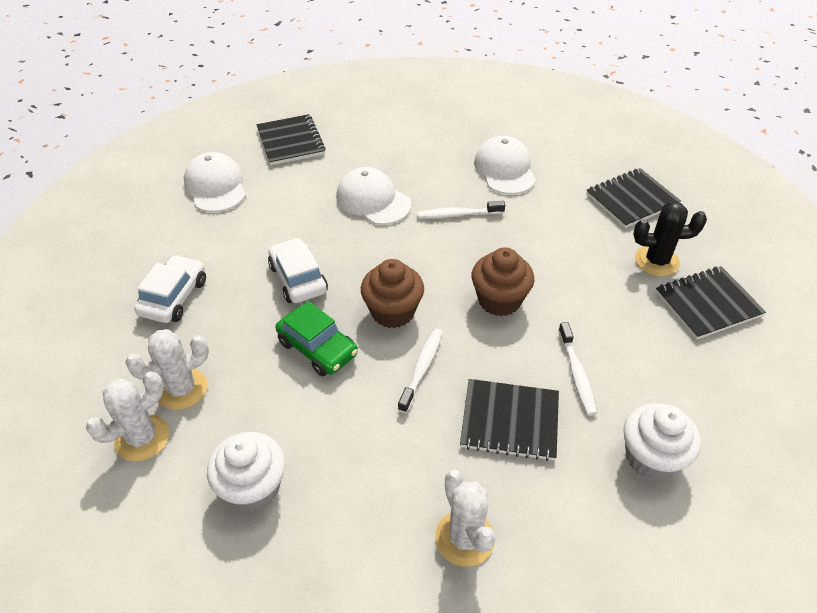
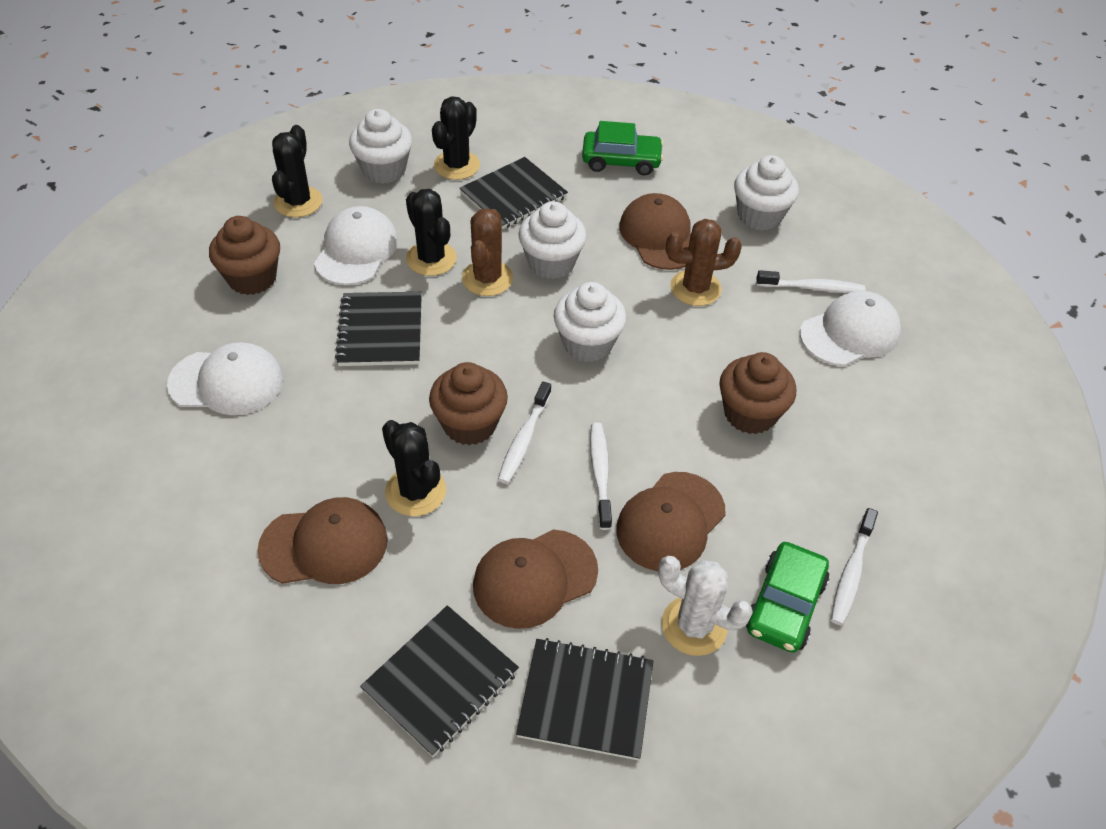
black cactus: 1 -> 4
brown cactus: 0 -> 2
brown cap: 0 -> 4
brown cupcake: 2 -> 3
green car: 1 -> 2
white cactus: 3 -> 1
white car: 2 -> 0
white cupcake: 2 -> 4
white toothbrush: 3 -> 4

